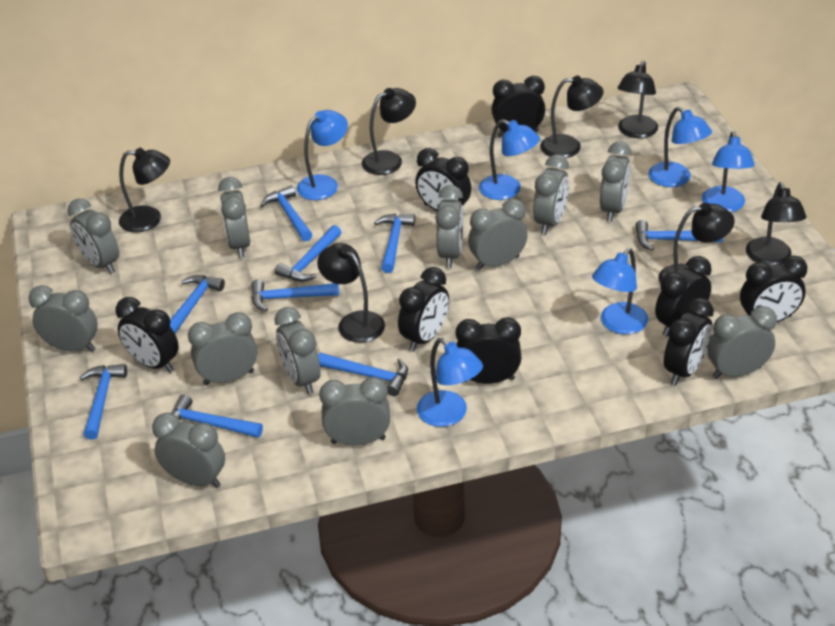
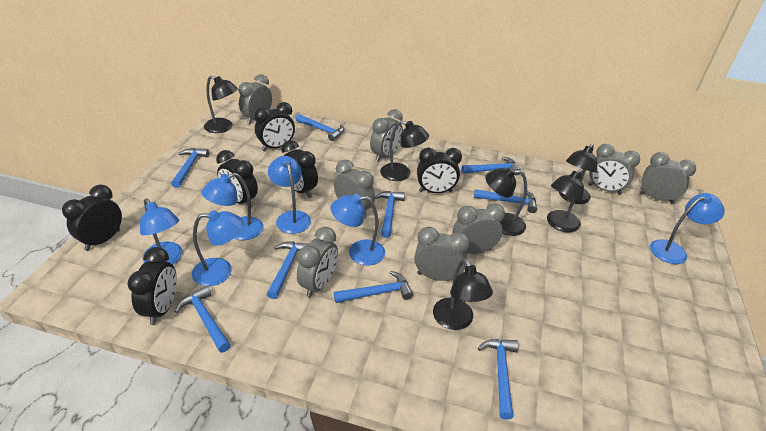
black clock: 8 -> 6
black lamp: 7 -> 6
grey clock: 12 -> 8

